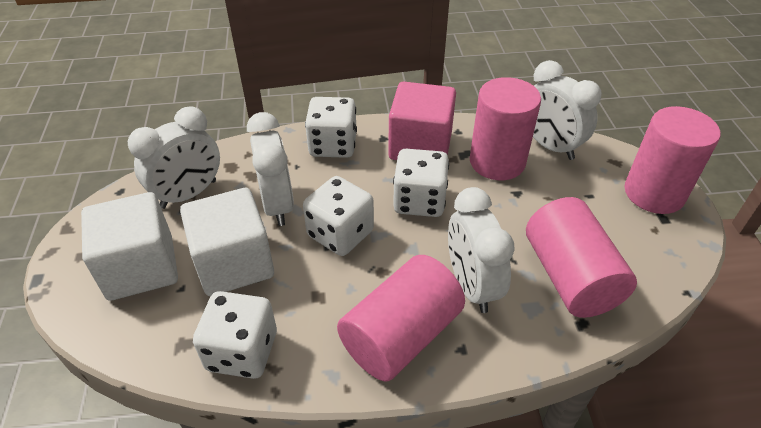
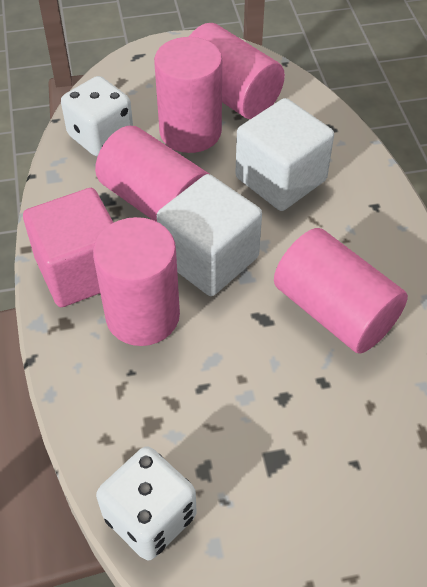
pink cylinder: 4 -> 5
white clock: 4 -> 0
white dice: 4 -> 2

